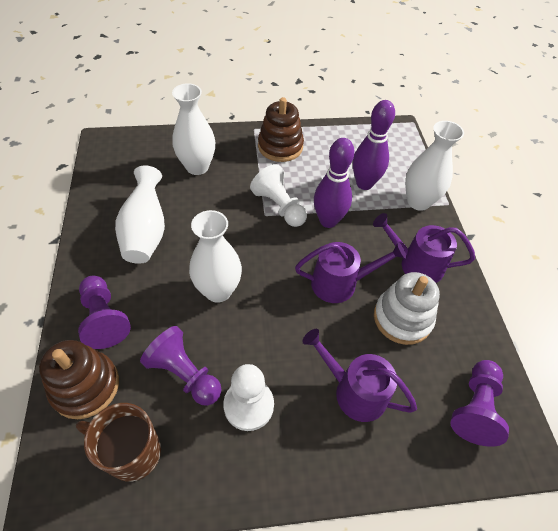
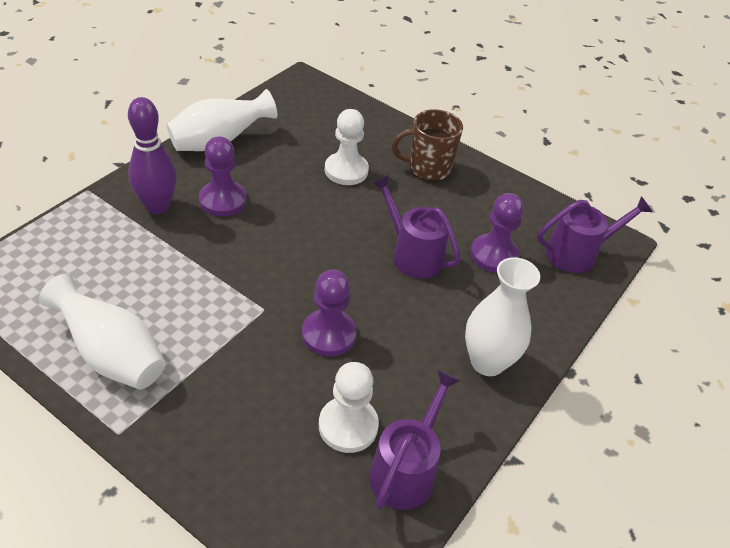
brown stacking toy: 2 -> 0
purple bowling pin: 2 -> 1
white stacking toy: 1 -> 0
white vase: 4 -> 3

